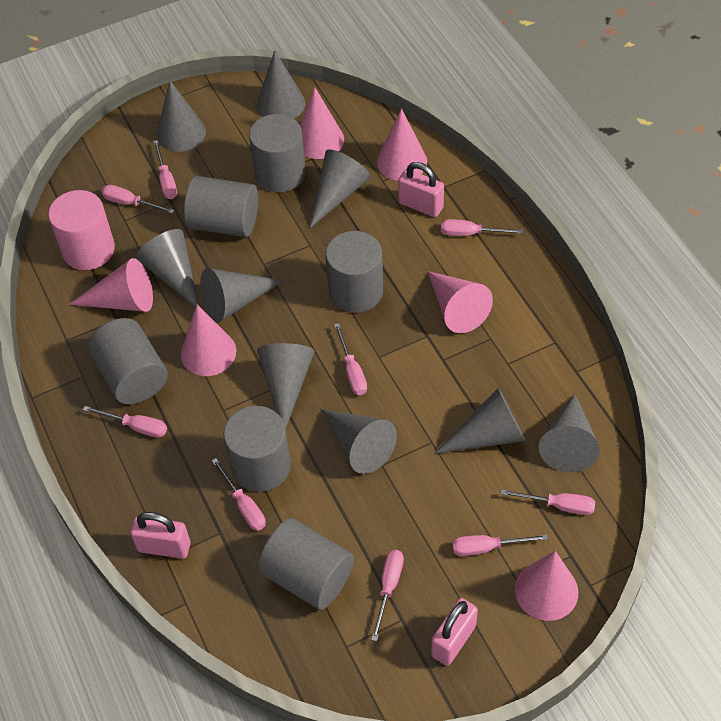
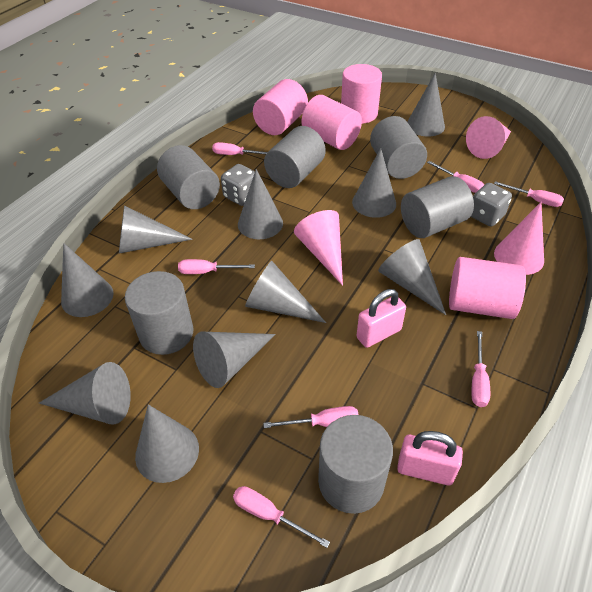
grey cone: 9 -> 10
grey dice: 0 -> 2
pink cone: 6 -> 3
pink cylinder: 1 -> 4
pink padlock: 3 -> 2
pink screwdriver: 9 -> 7

